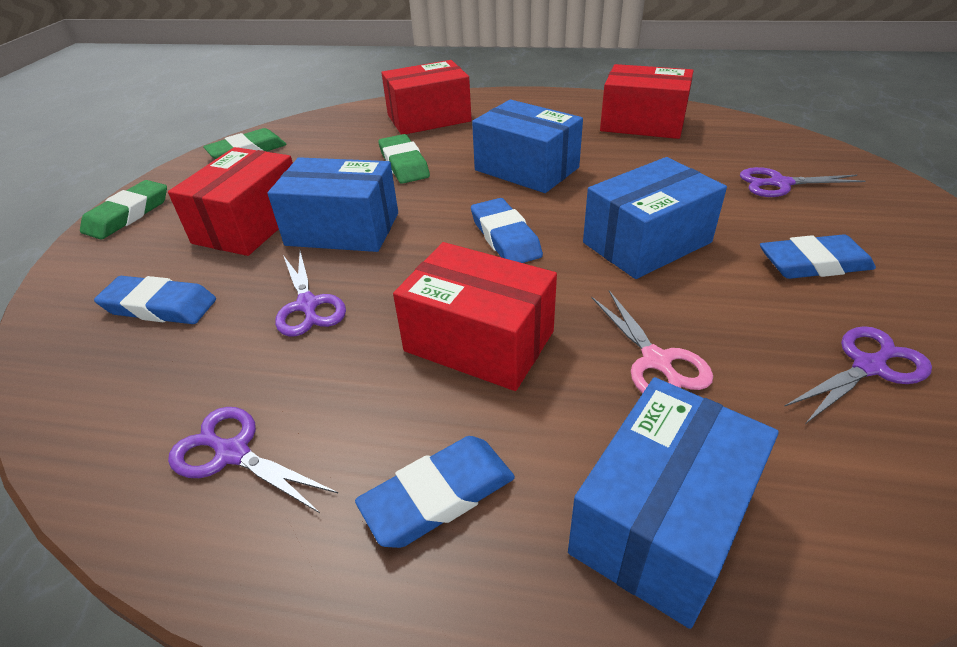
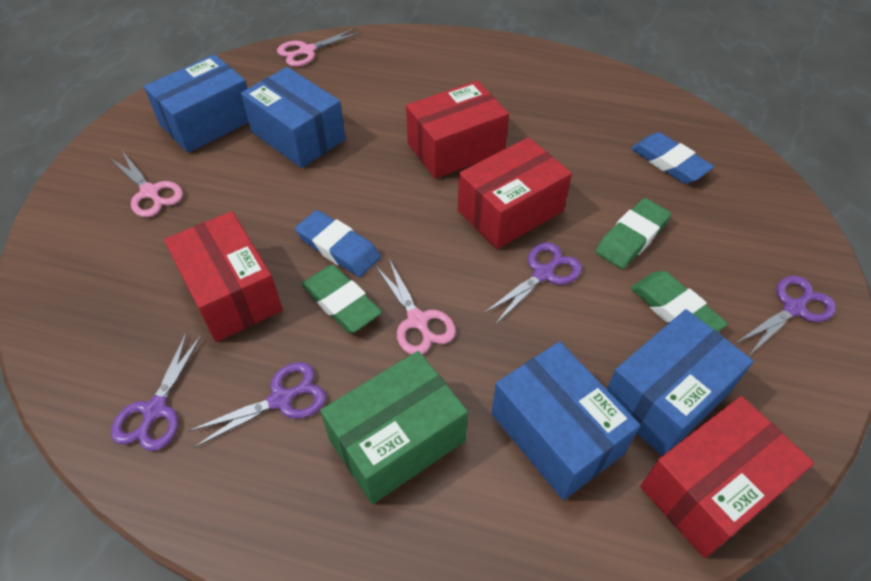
blue eraser: 4 -> 2
green box: 0 -> 1
pink scissors: 1 -> 3

